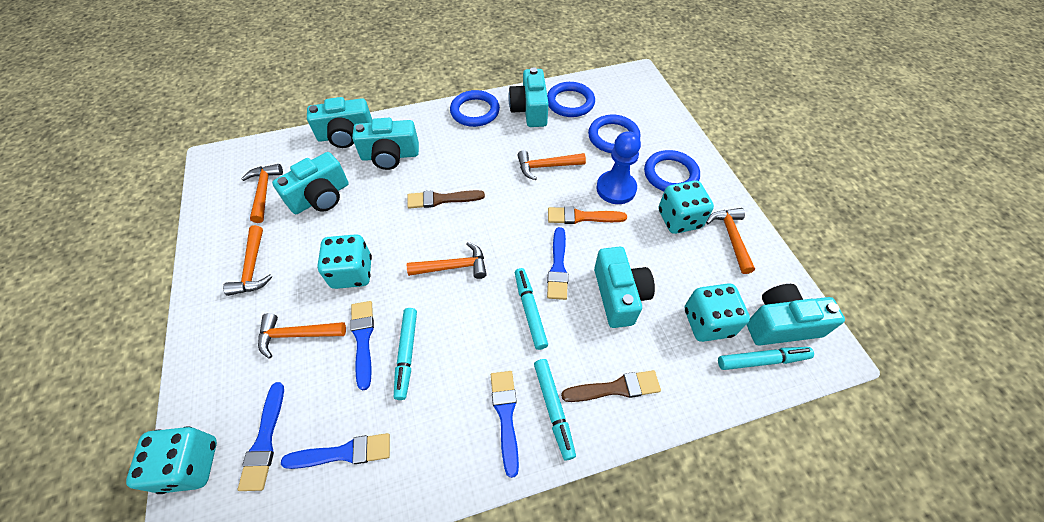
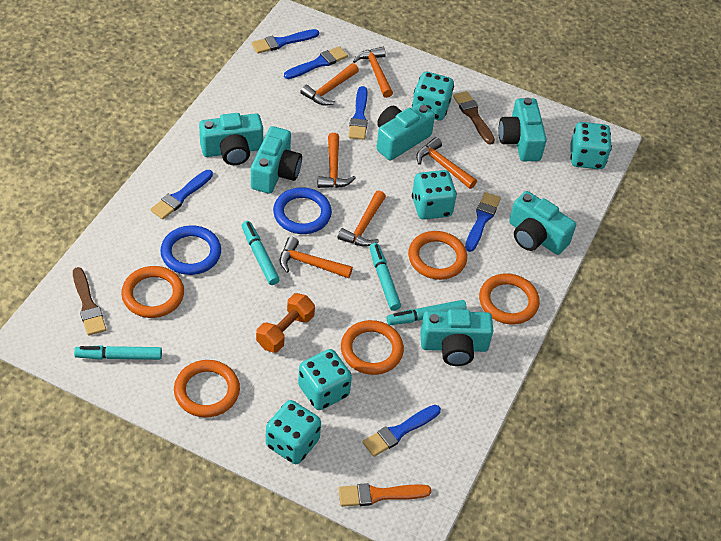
blue brush: 5 -> 6
blue pawn: 1 -> 0
blue ring: 4 -> 2
orange dumbbell: 0 -> 1
orange ring: 0 -> 5
turquoise dice: 4 -> 5

